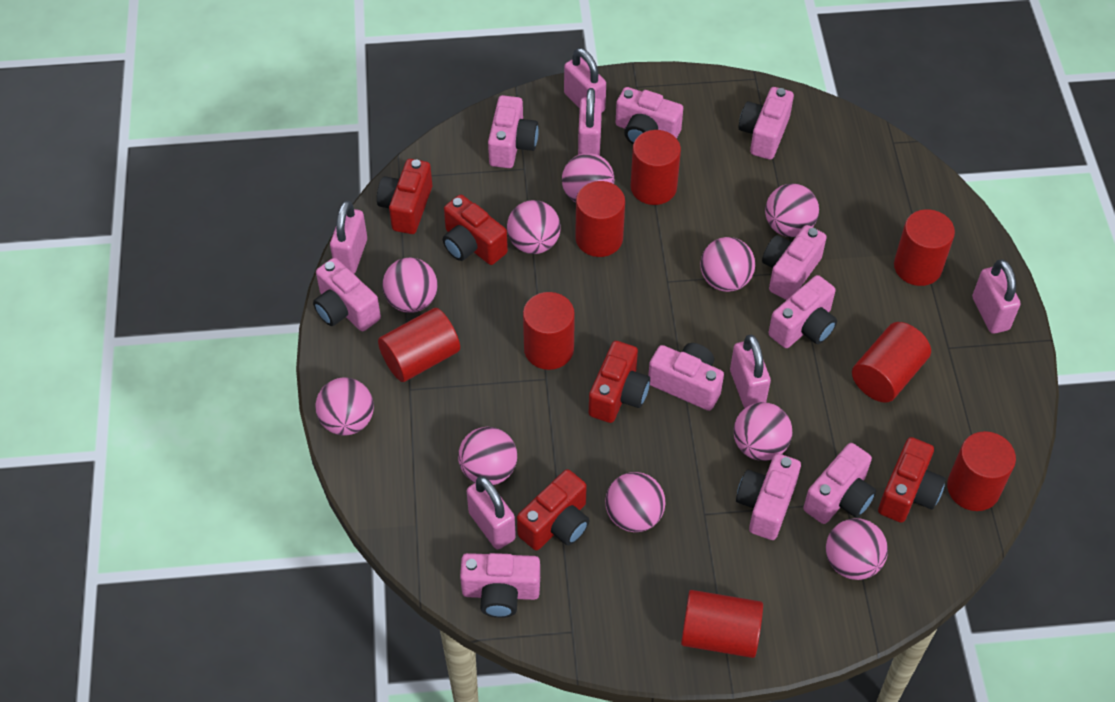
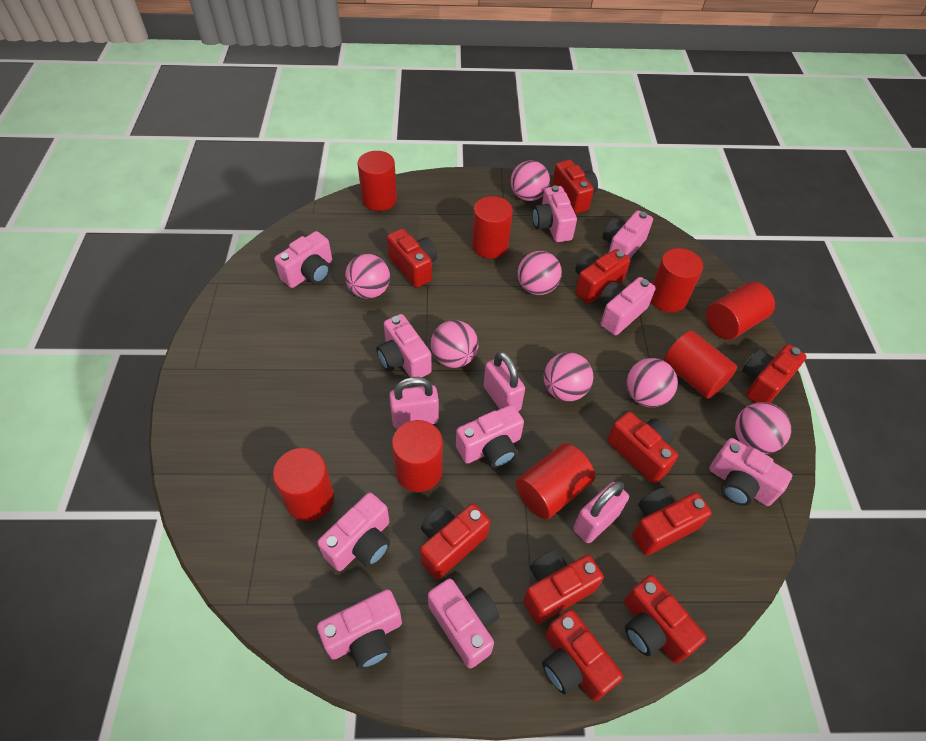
pink ball: 10 -> 7
pink padlock: 6 -> 3
red camera: 5 -> 10

